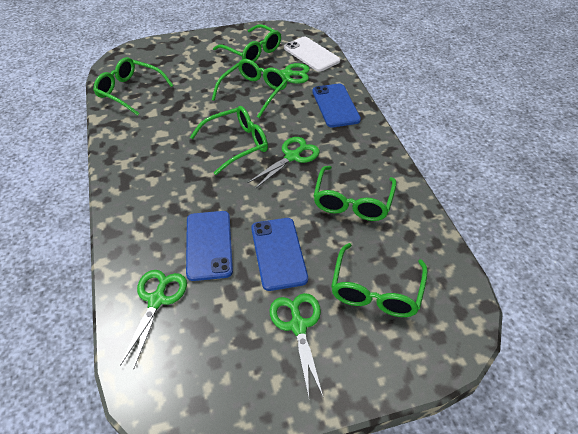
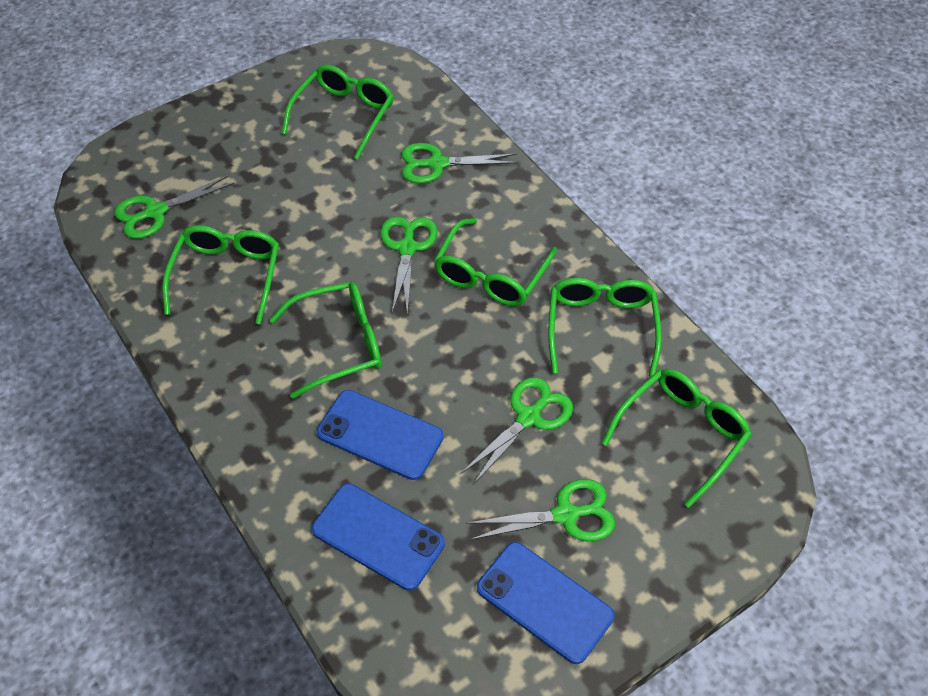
green scissors: 4 -> 5
white phone: 1 -> 0

